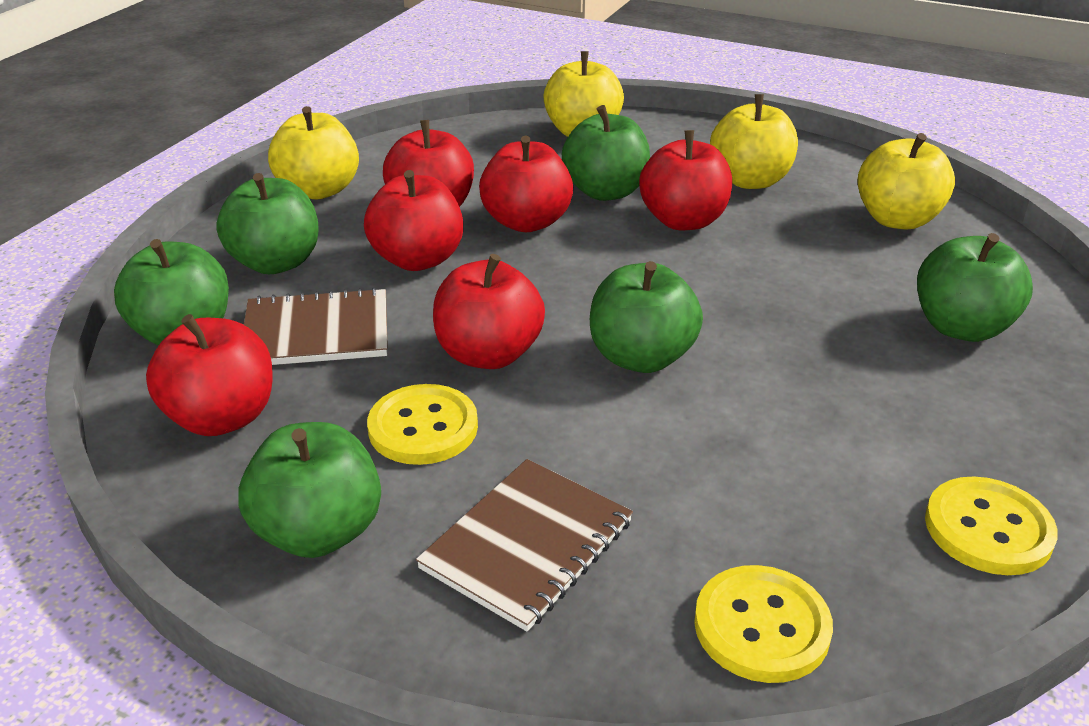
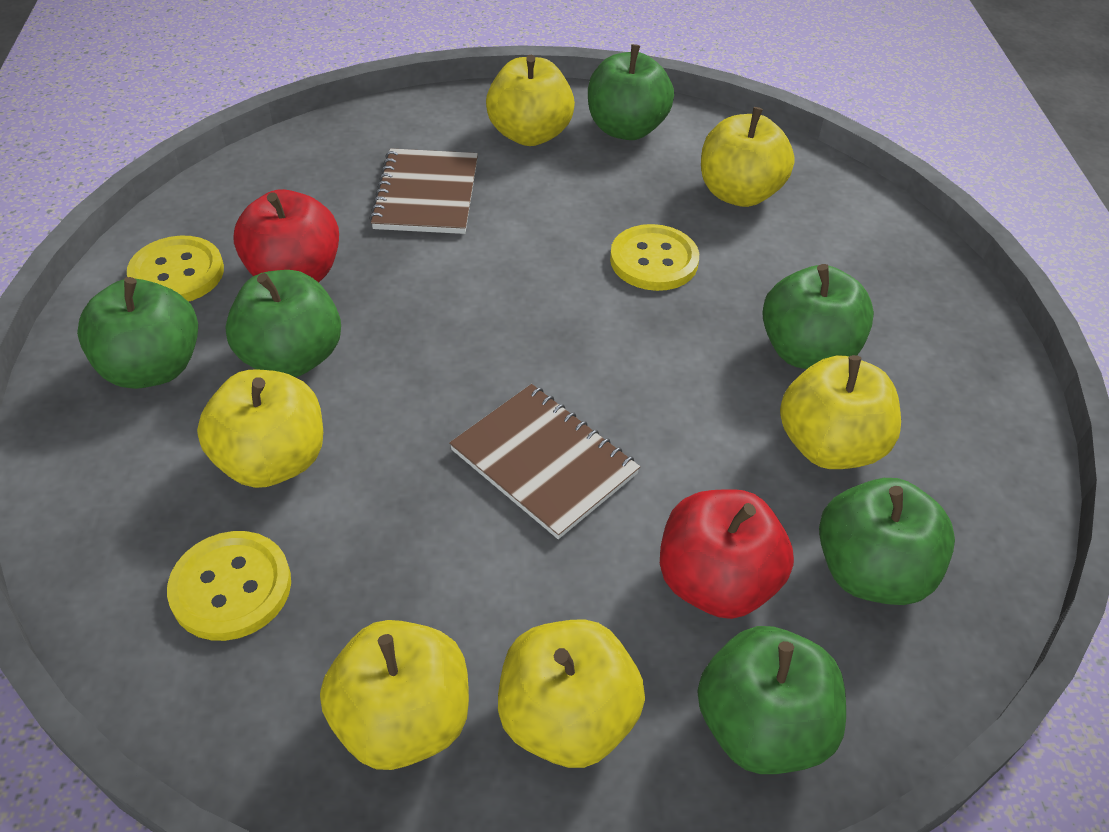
red apple: 6 -> 2
yellow apple: 4 -> 6

